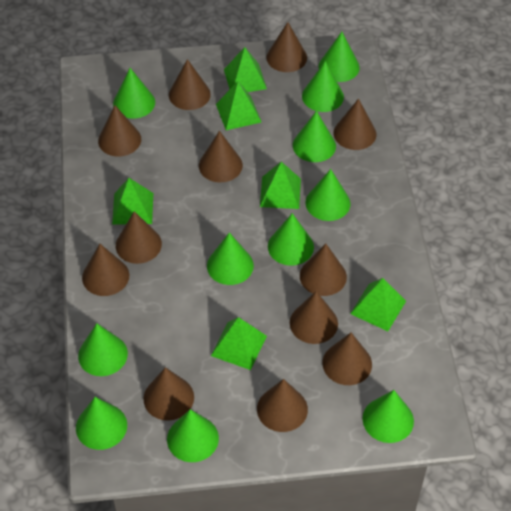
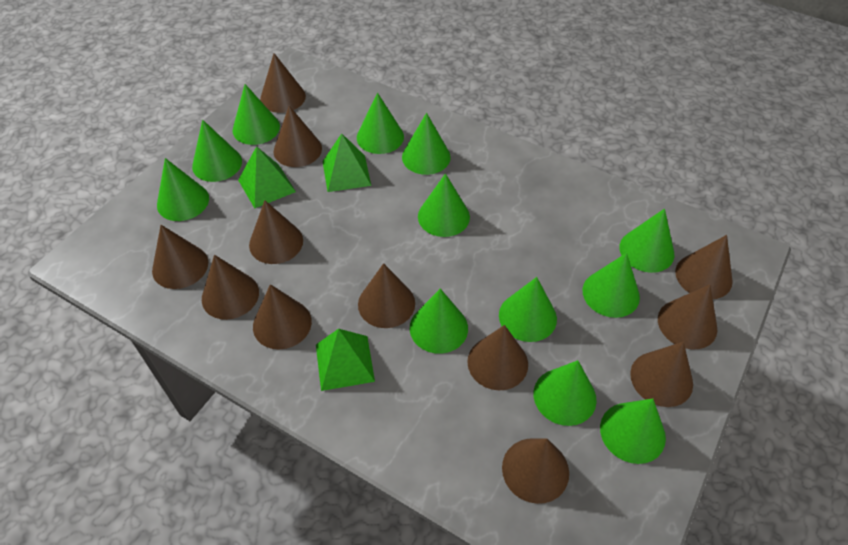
green cone: 11 -> 12
green pyramid: 6 -> 3

